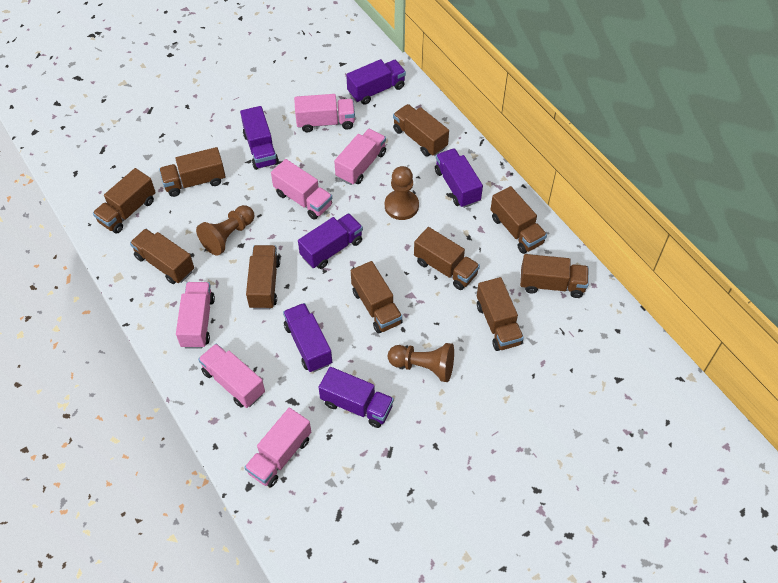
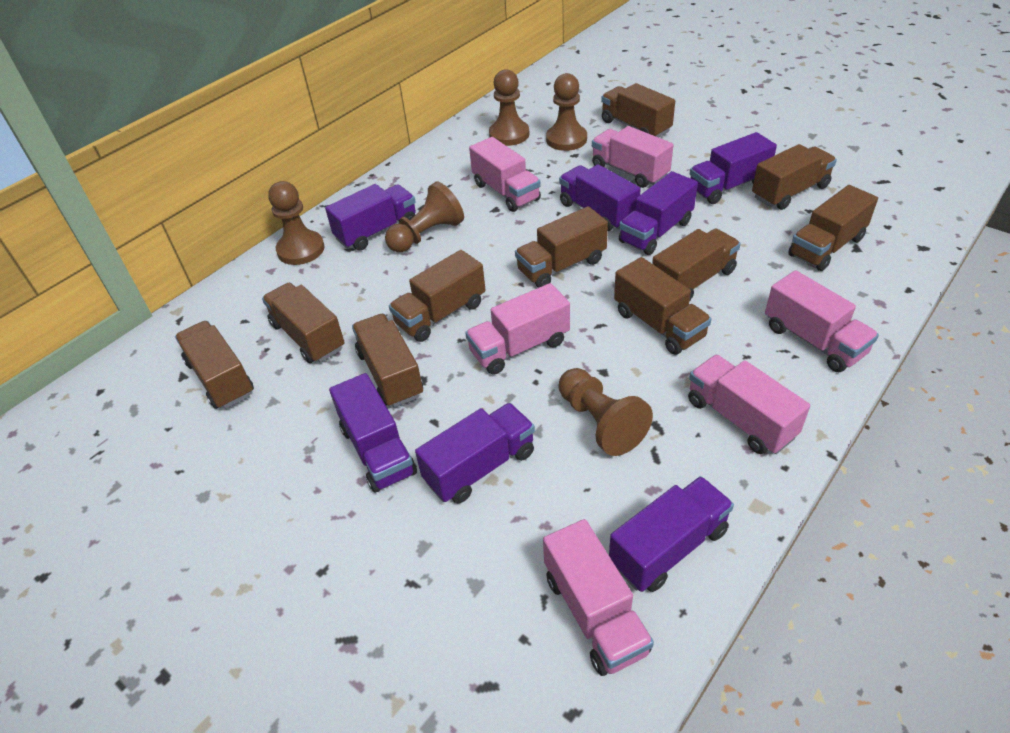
brown pawn: 3 -> 5
purple truck: 6 -> 7

